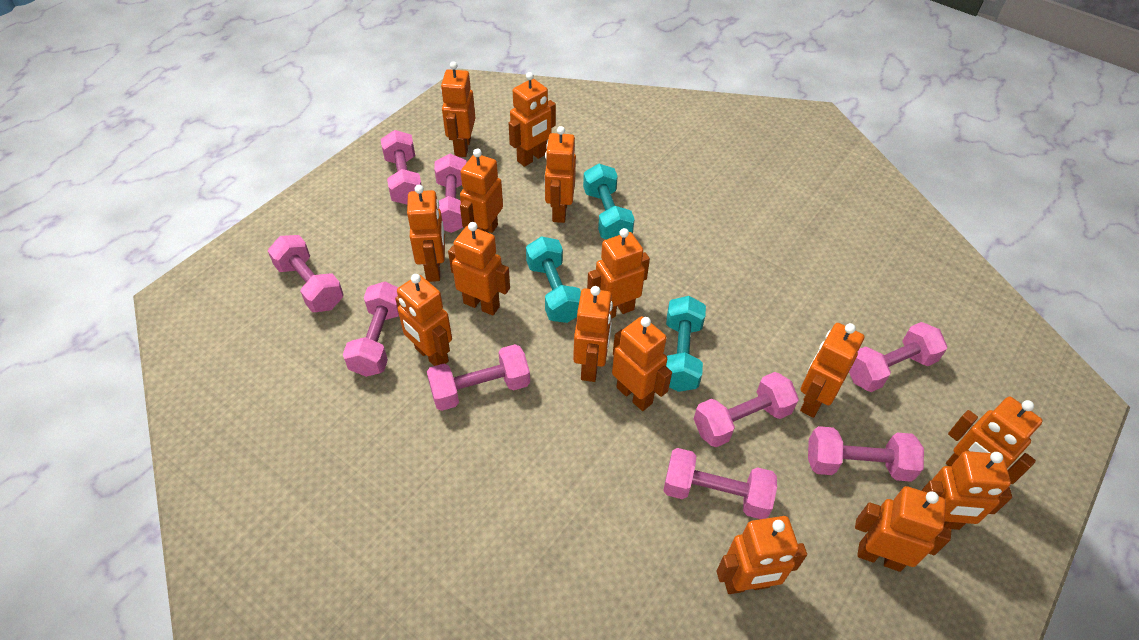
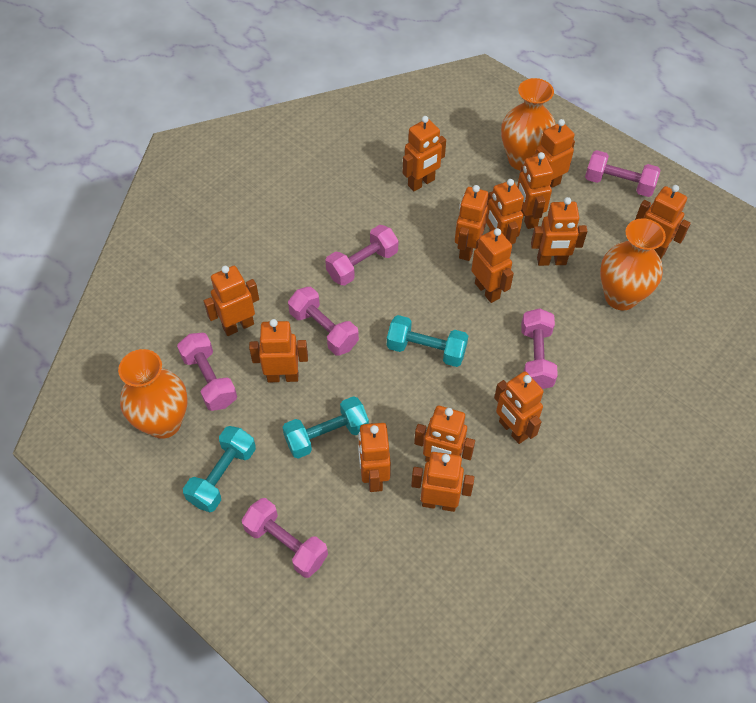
orange robot: 15 -> 14
orange vase: 0 -> 3
pink dumbbell: 9 -> 6

